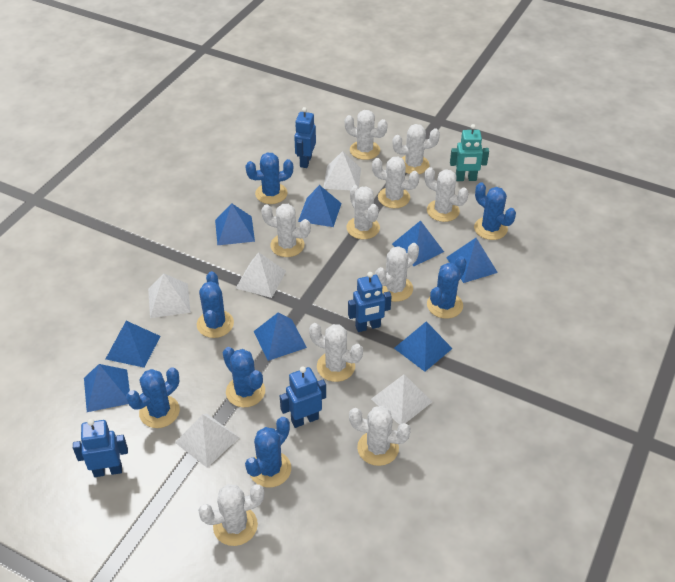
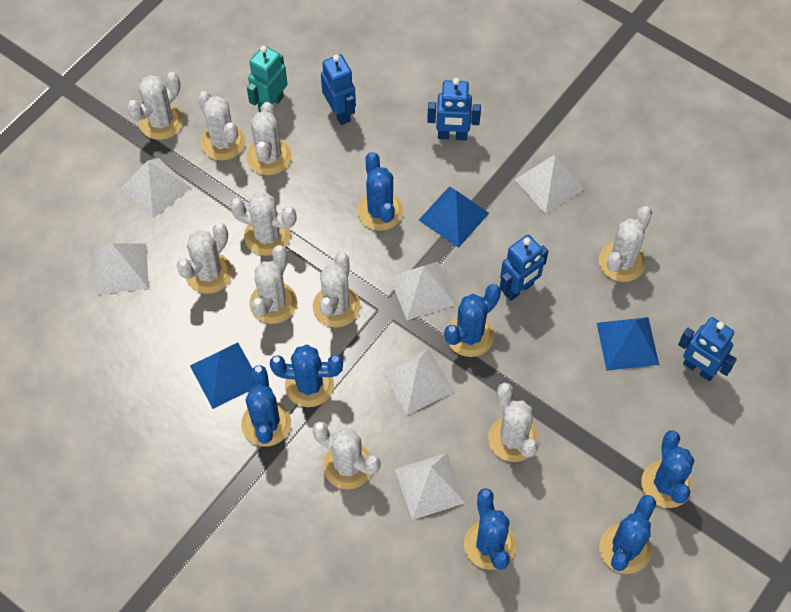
blue pyramid: 8 -> 3
white pyramid: 5 -> 6

